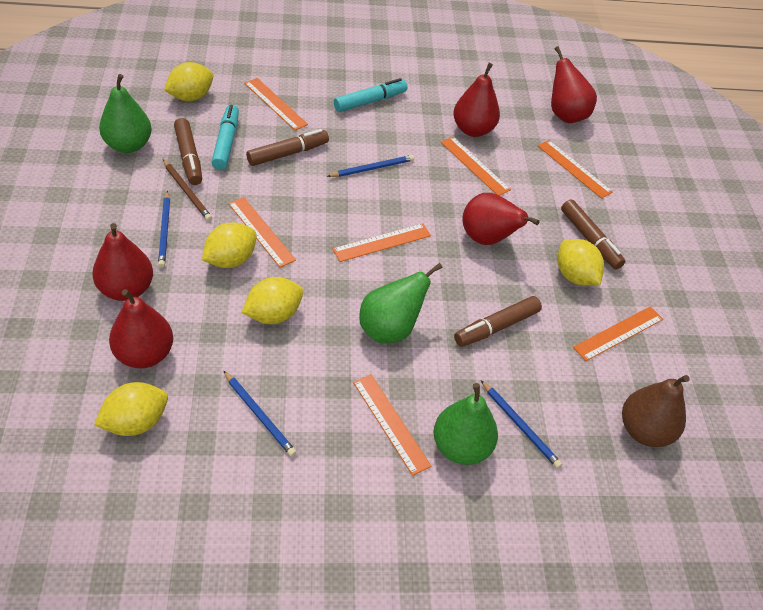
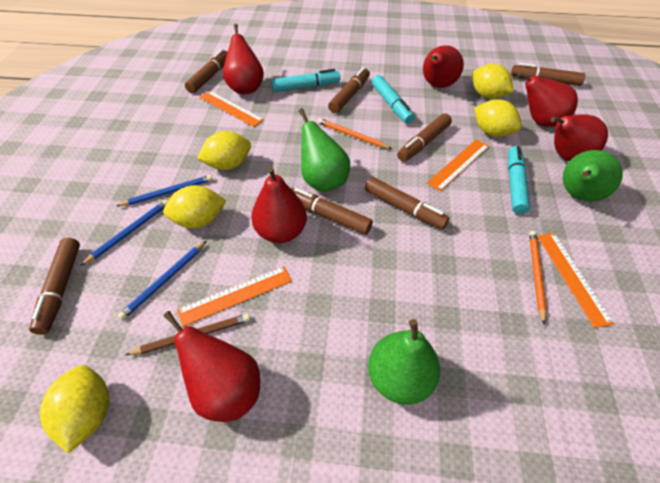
blue pencil: 4 -> 3
brown marker: 4 -> 7
brown pear: 1 -> 0
orange pencil: 0 -> 2
orange ruler: 7 -> 4
red pear: 5 -> 6
turquoise marker: 2 -> 3

